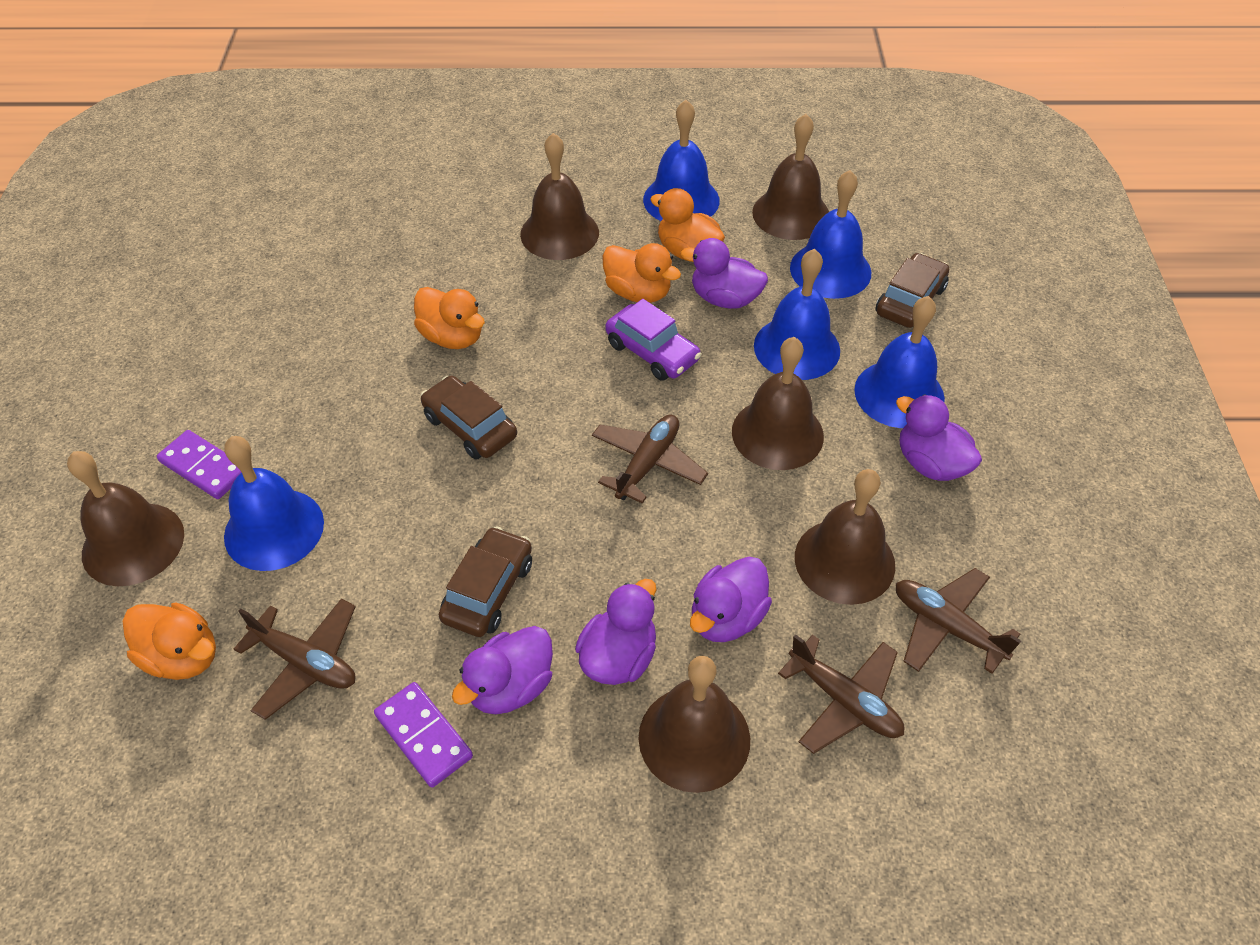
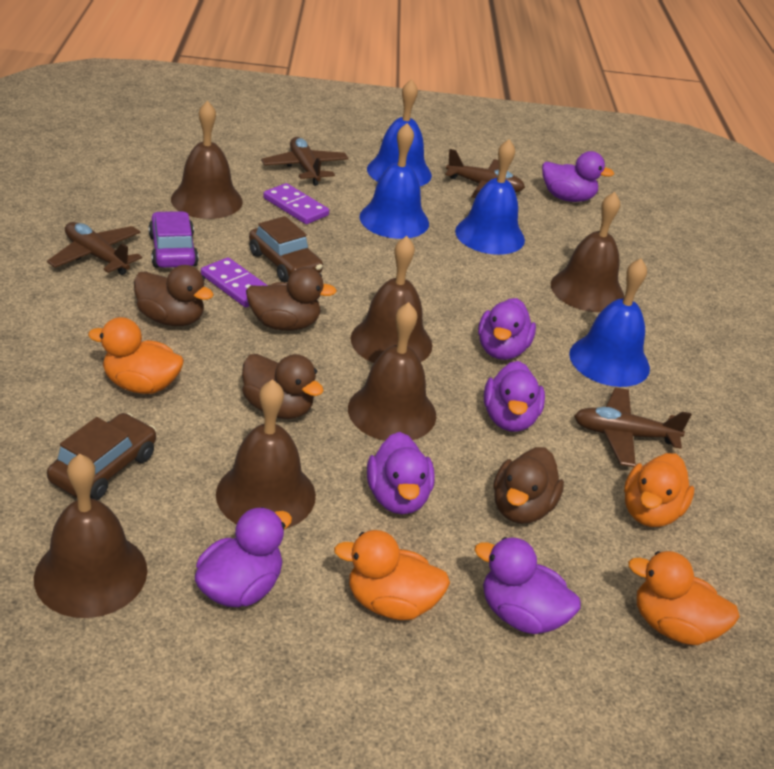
blue bell: 5 -> 4
brown car: 3 -> 2
brown duck: 0 -> 4
purple duck: 5 -> 6

